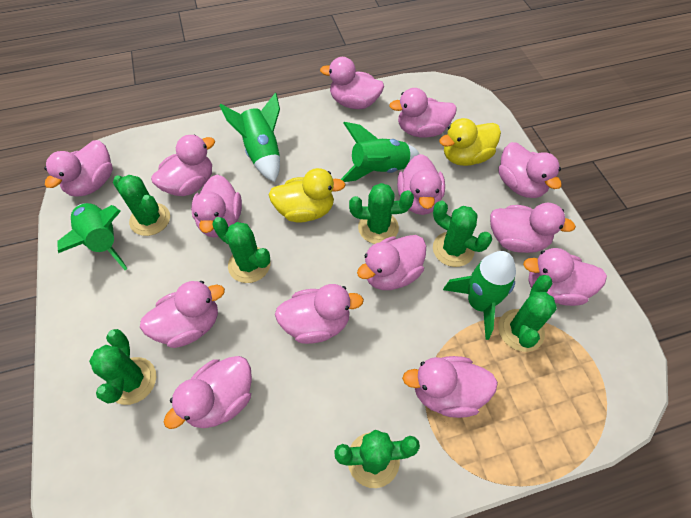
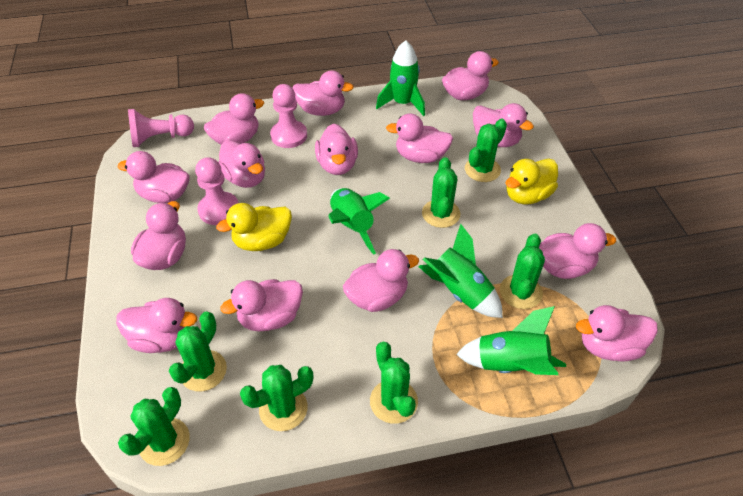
pink pawn: 0 -> 3

